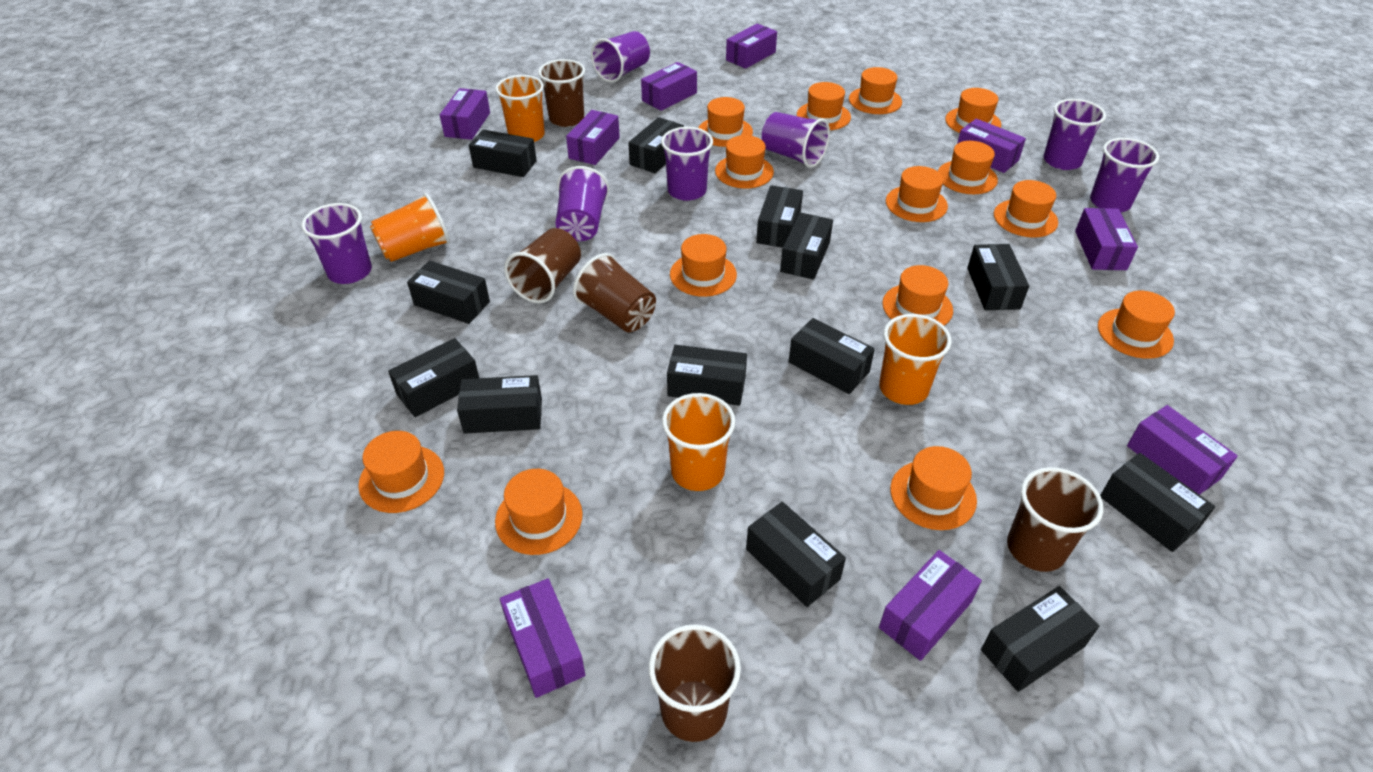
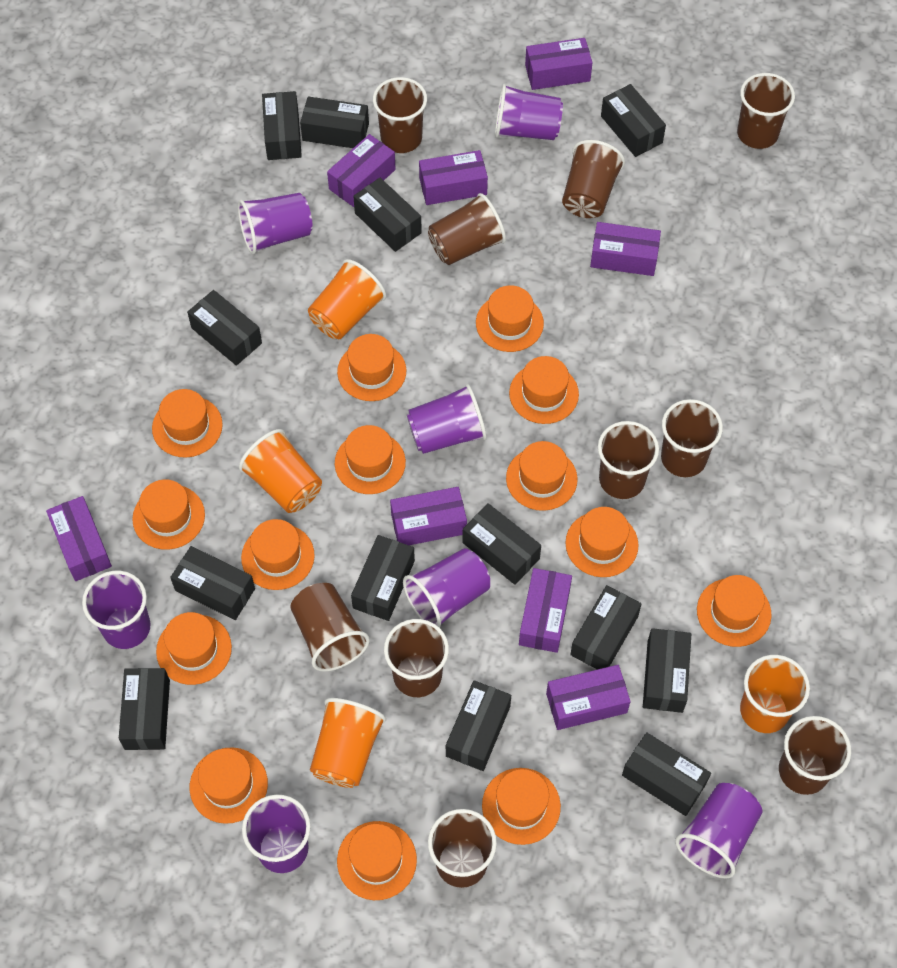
brown cup: 5 -> 10
purple box: 9 -> 8

